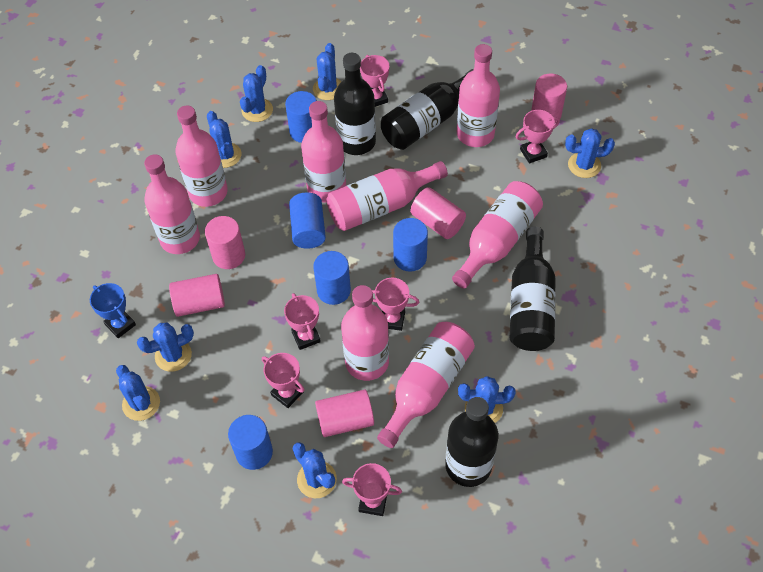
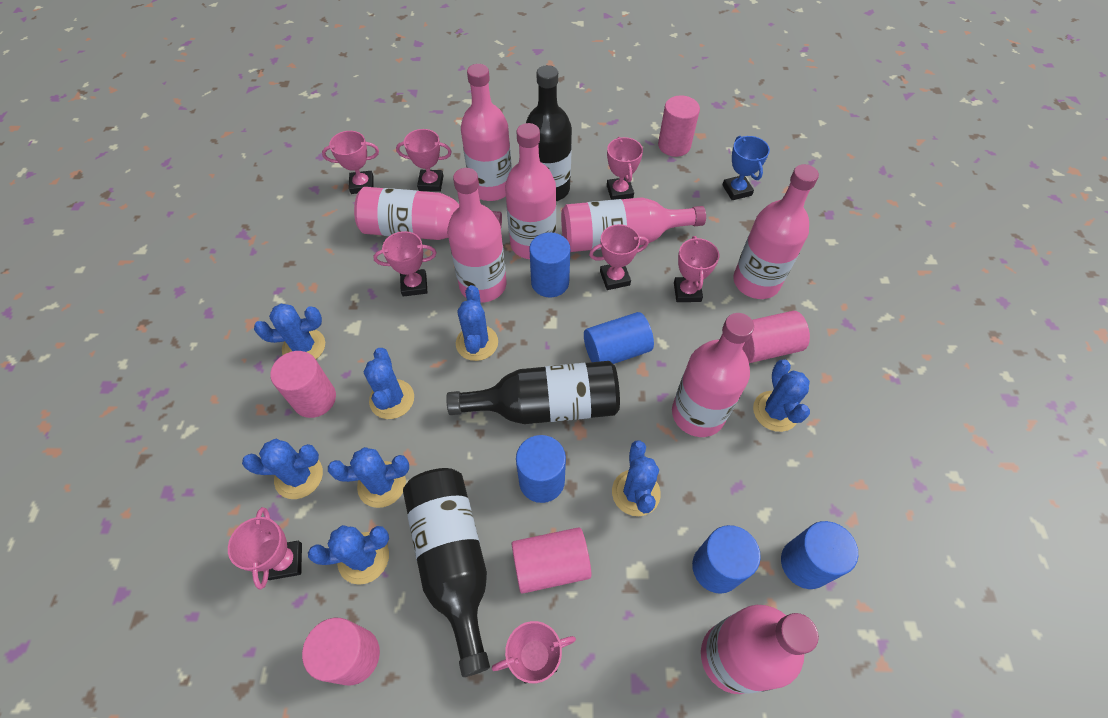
black bottle: 4 -> 3
pink trophy: 6 -> 8

